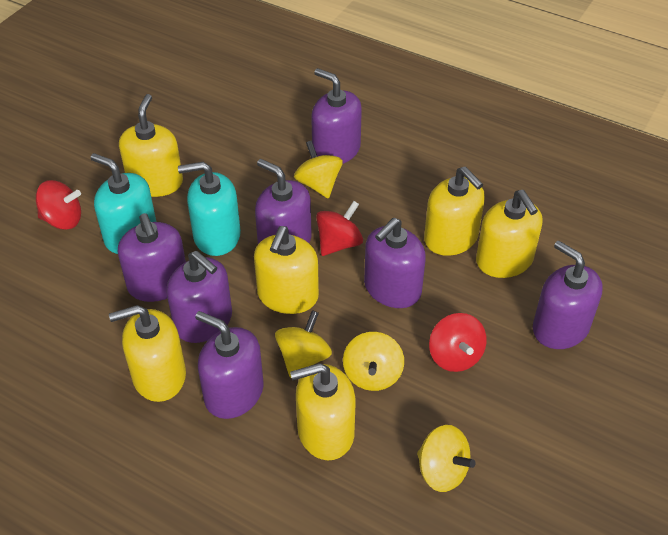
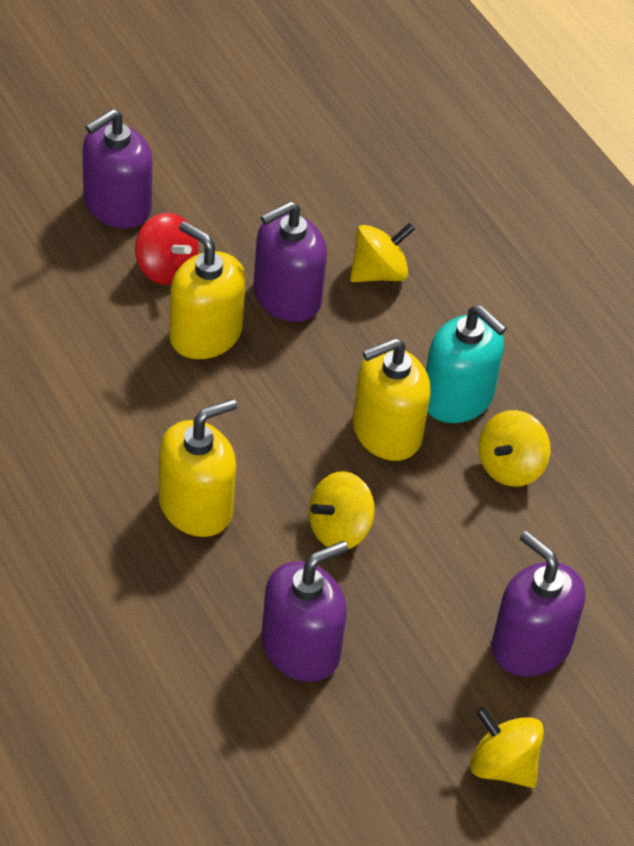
purple soap dispenser: 7 -> 4
red spinning top: 3 -> 1
turquoise soap dispenser: 2 -> 1
yellow soap dispenser: 6 -> 3

